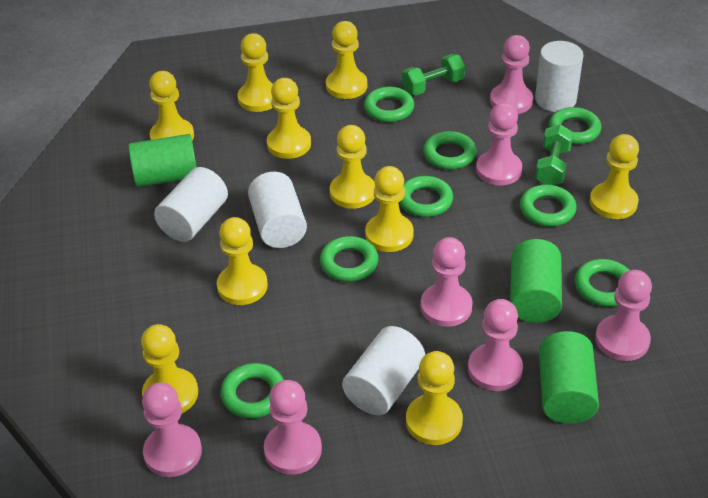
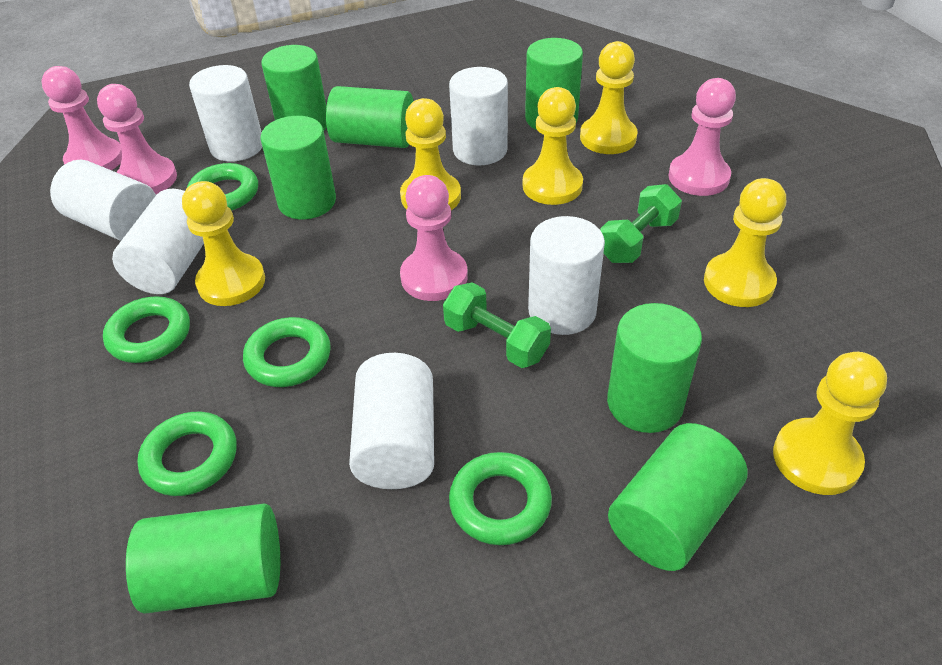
green cylinder: 3 -> 7
green ring: 8 -> 5
pink pawn: 7 -> 4
white cylinder: 4 -> 6
yellow pawn: 10 -> 6

